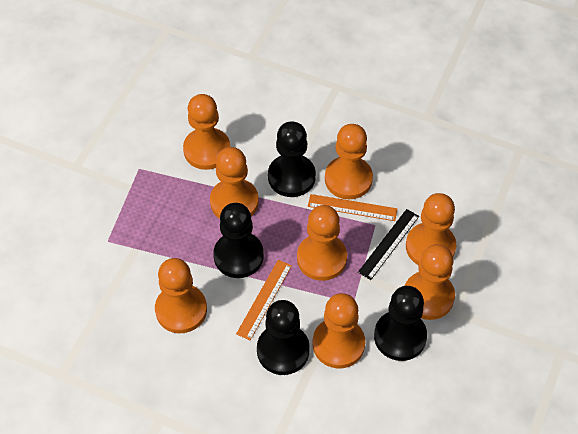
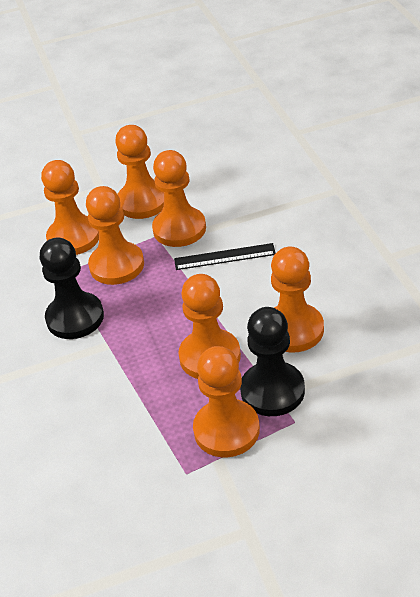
black pawn: 4 -> 2
orange pawn: 8 -> 7
orange ruler: 2 -> 0

